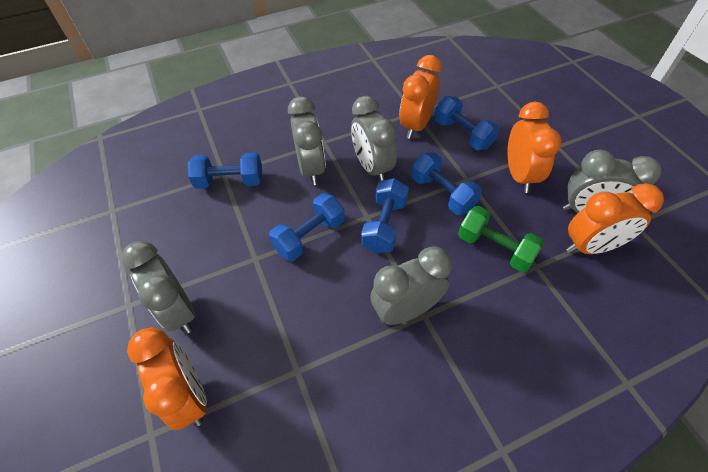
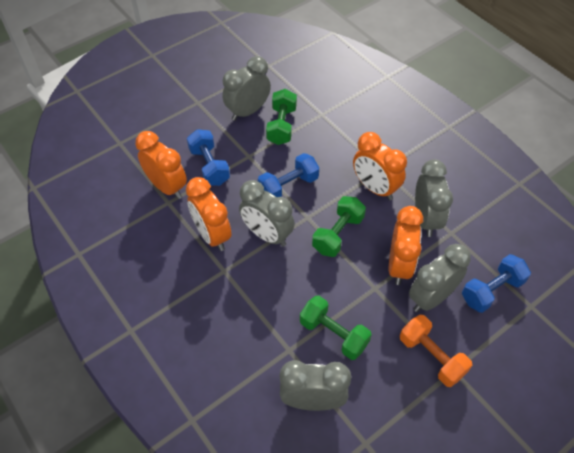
blue dumbbell: 5 -> 3
green dumbbell: 1 -> 3
orange dumbbell: 0 -> 1

